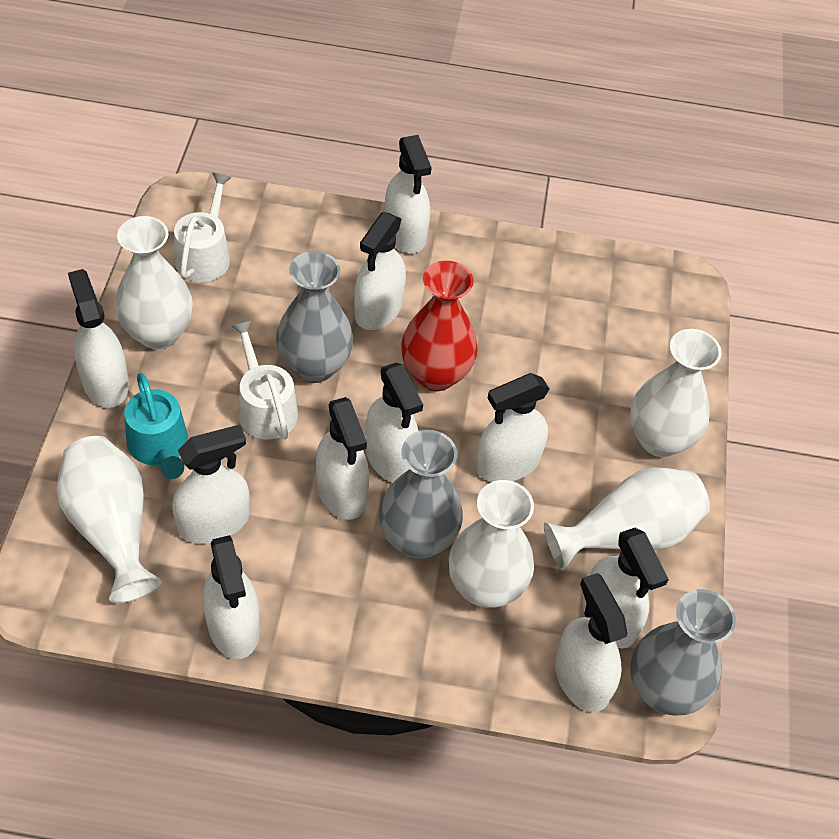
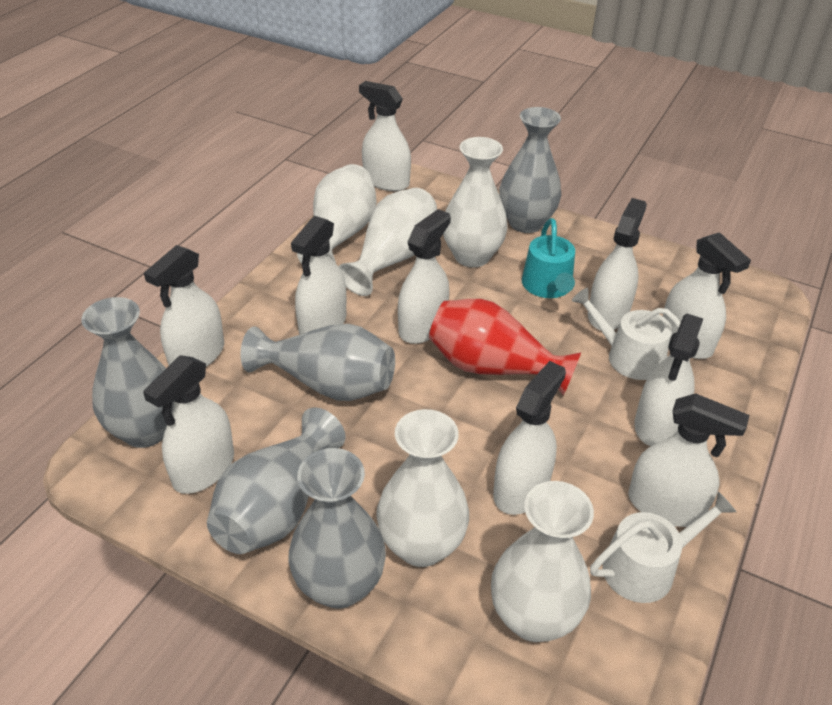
grey vase: 3 -> 5

